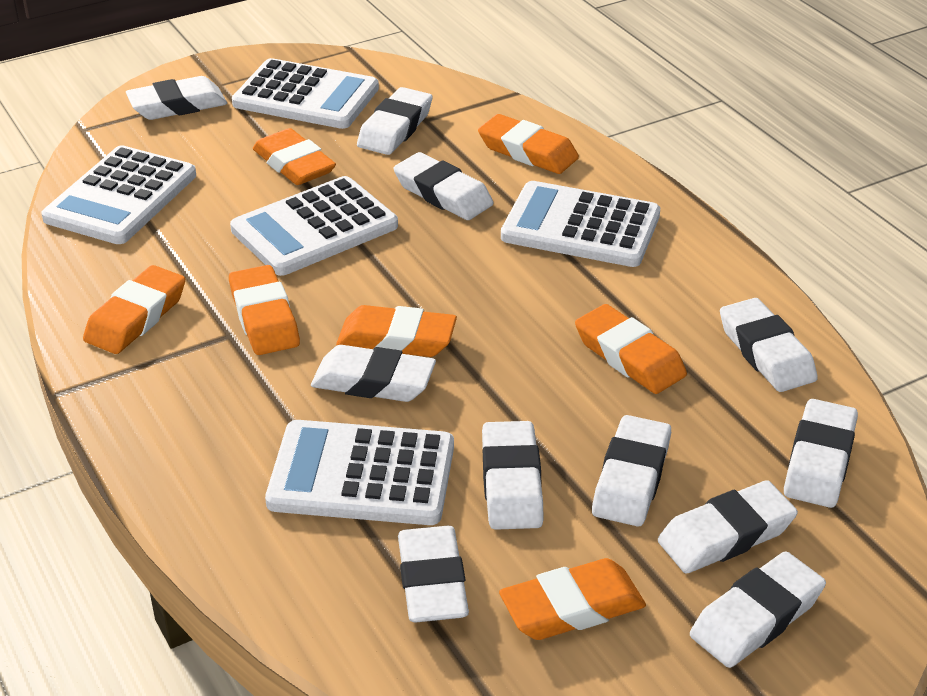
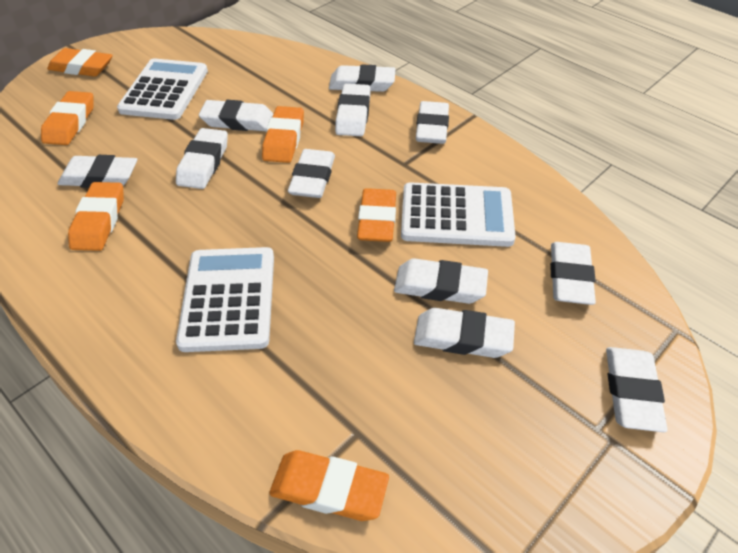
orange eraser: 7 -> 6
white calculator: 5 -> 3

